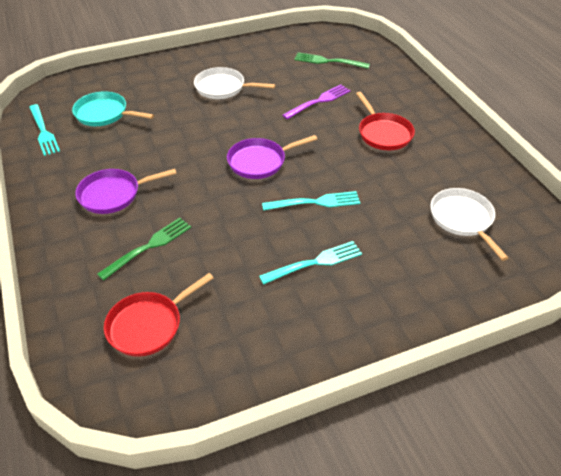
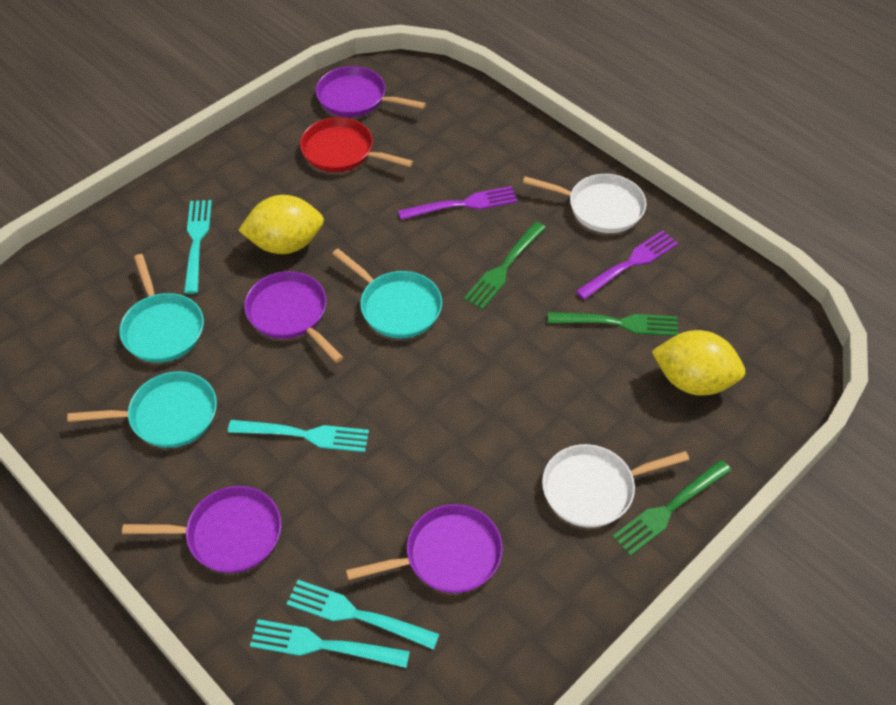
green fork: 2 -> 3
purple fork: 1 -> 2
purple pan: 2 -> 4
red pan: 2 -> 1
turquoise fork: 3 -> 4
turquoise pan: 1 -> 3
yellow lemon: 0 -> 2

